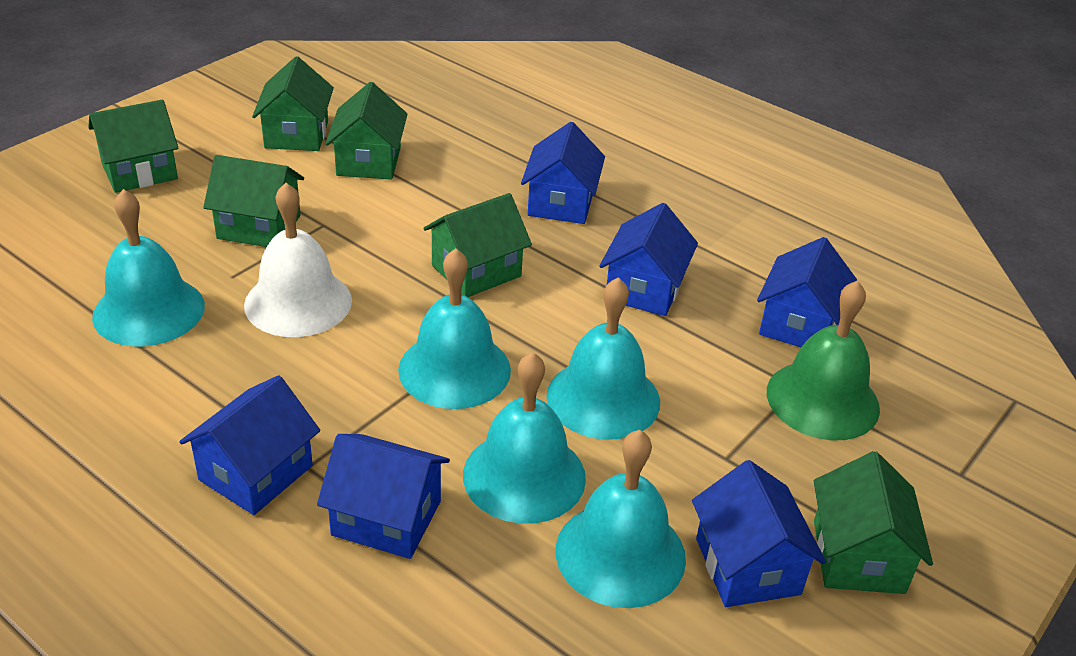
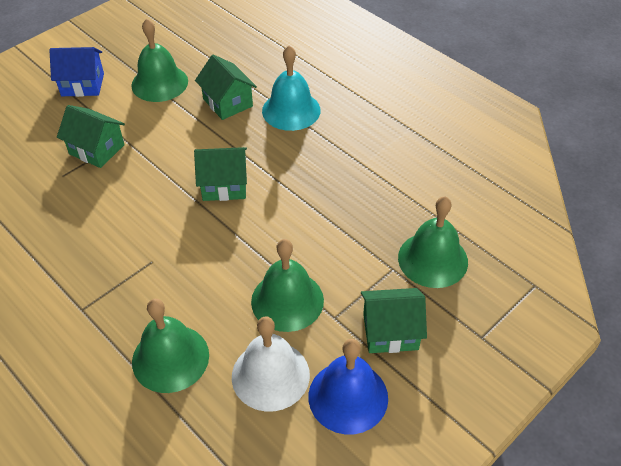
blue bell: 0 -> 1
blue house: 6 -> 1
green bell: 1 -> 4
green house: 6 -> 4
turquoise bell: 5 -> 1

